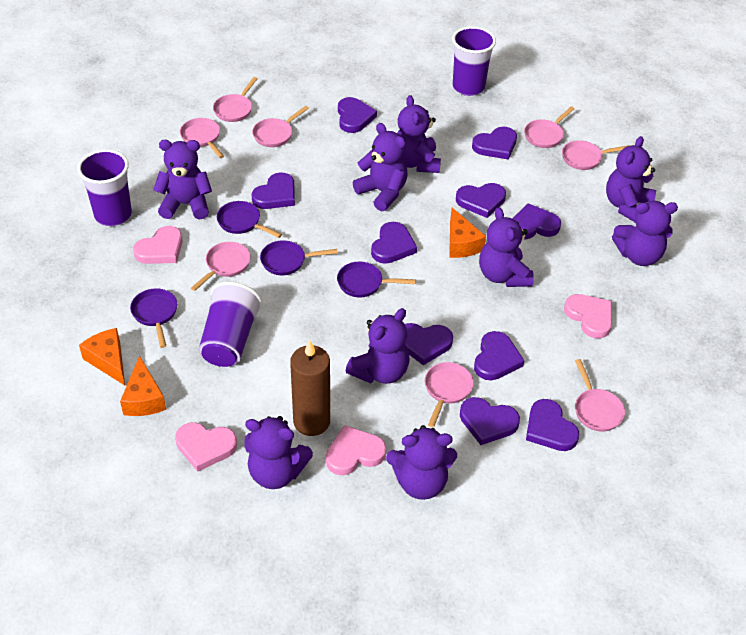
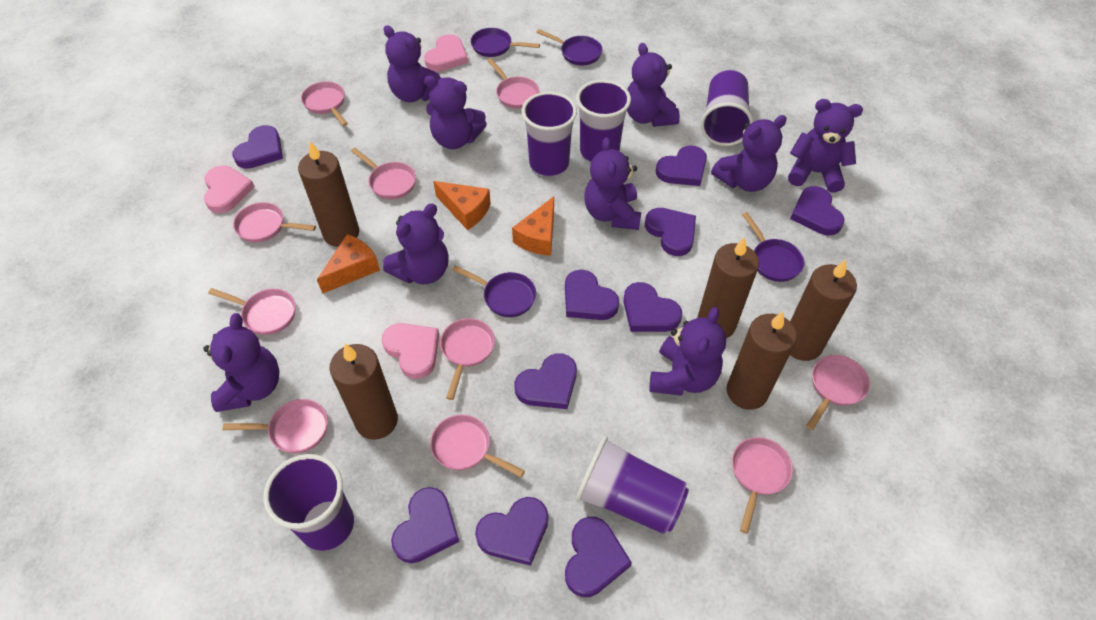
brown candle: 1 -> 5
pink heart: 4 -> 3
pink pan: 8 -> 10
purple cup: 3 -> 5

